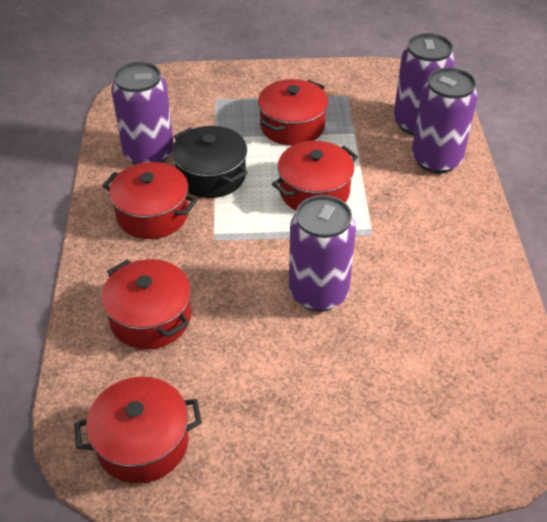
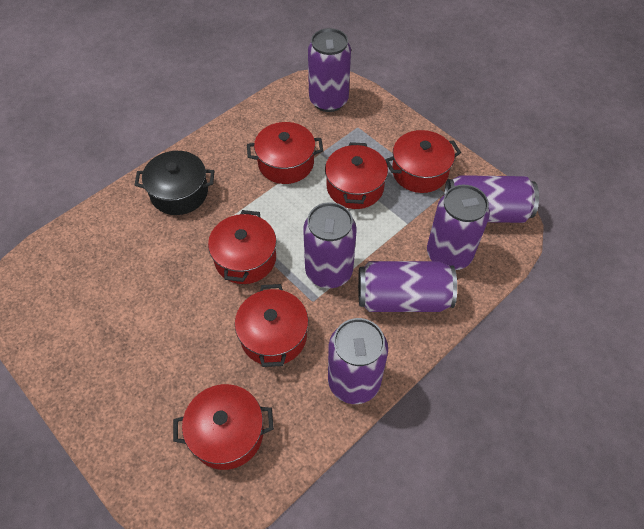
purple can: 4 -> 6
red pot: 5 -> 6

